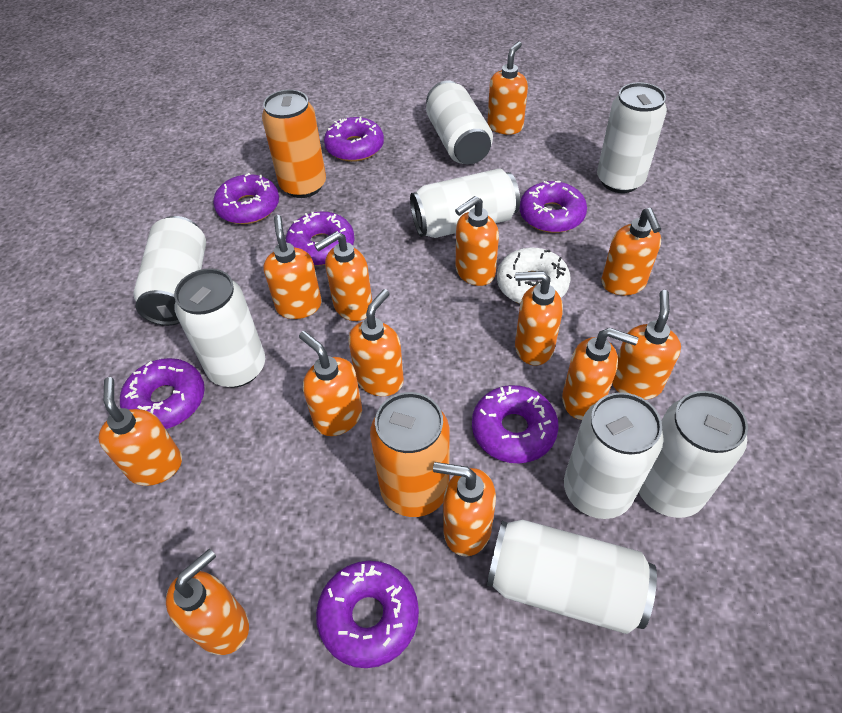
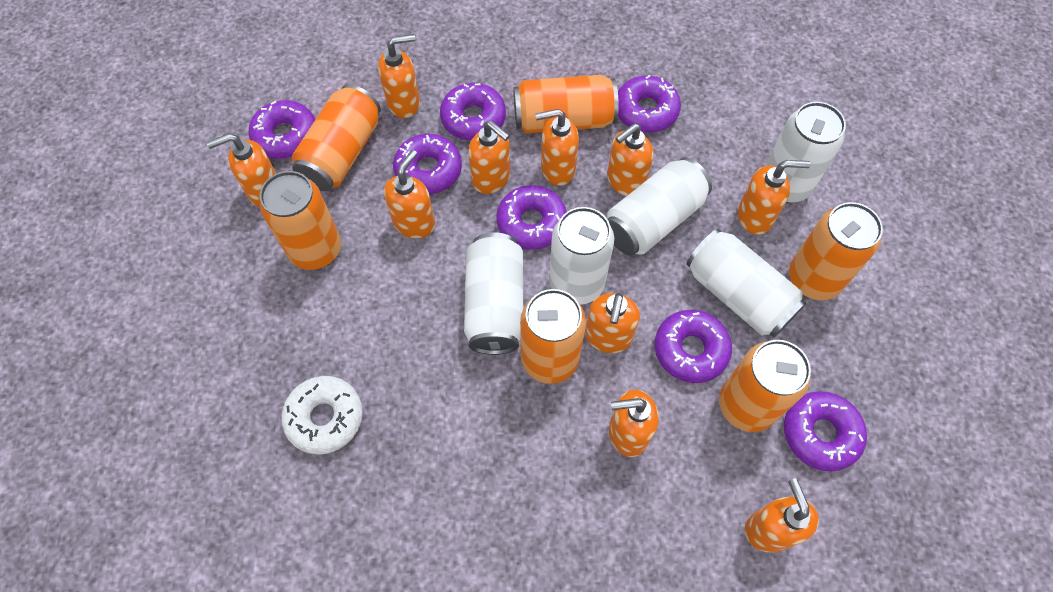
orange can: 2 -> 6
orange soap dispenser: 13 -> 10
white can: 8 -> 5

